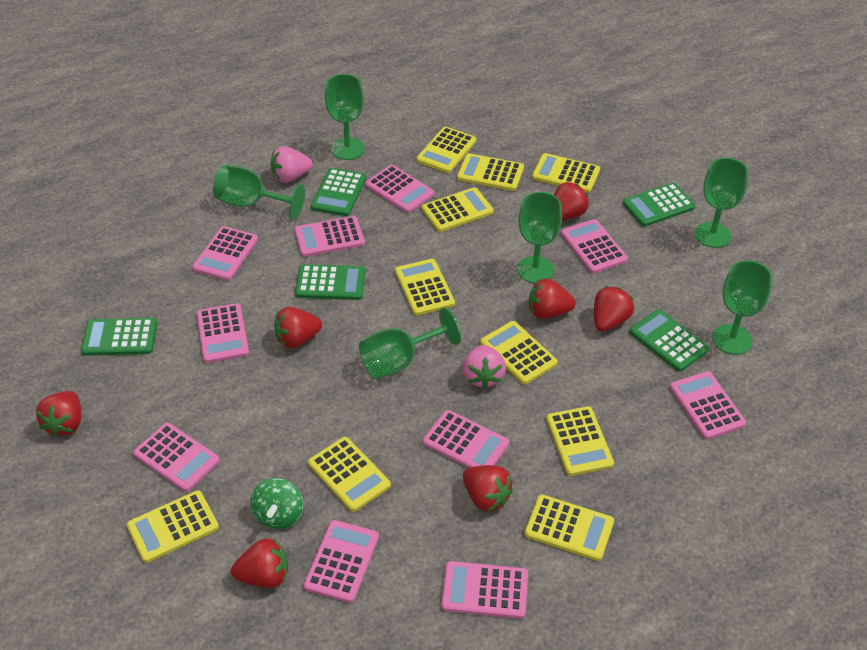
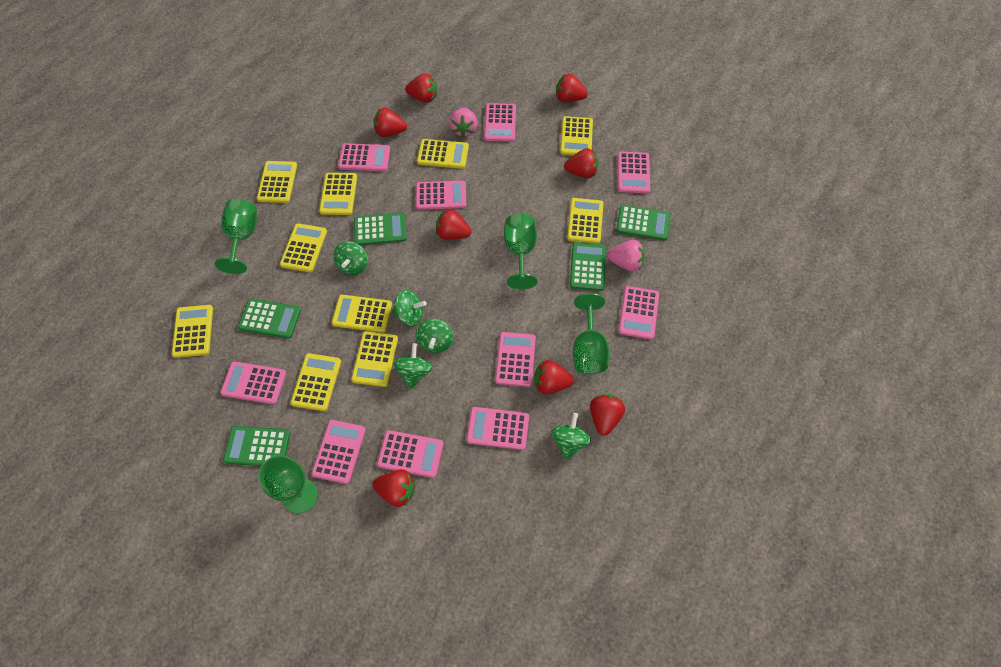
green goblet: 6 -> 4
green spinning top: 1 -> 5
red strawberry: 7 -> 8

